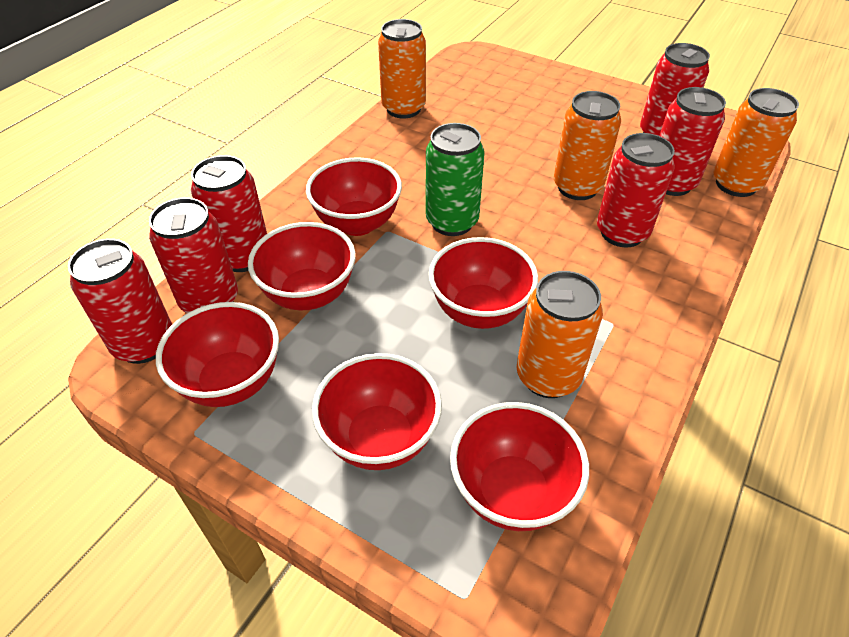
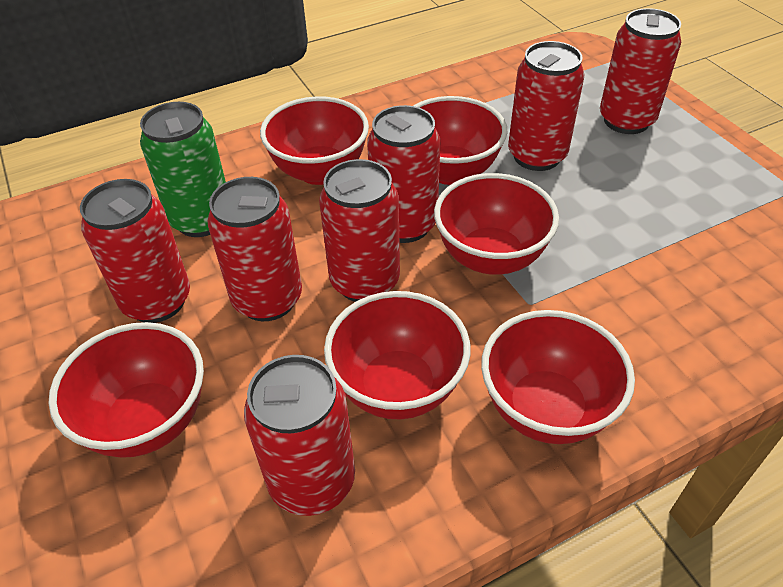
orange can: 4 -> 0
red can: 6 -> 7

